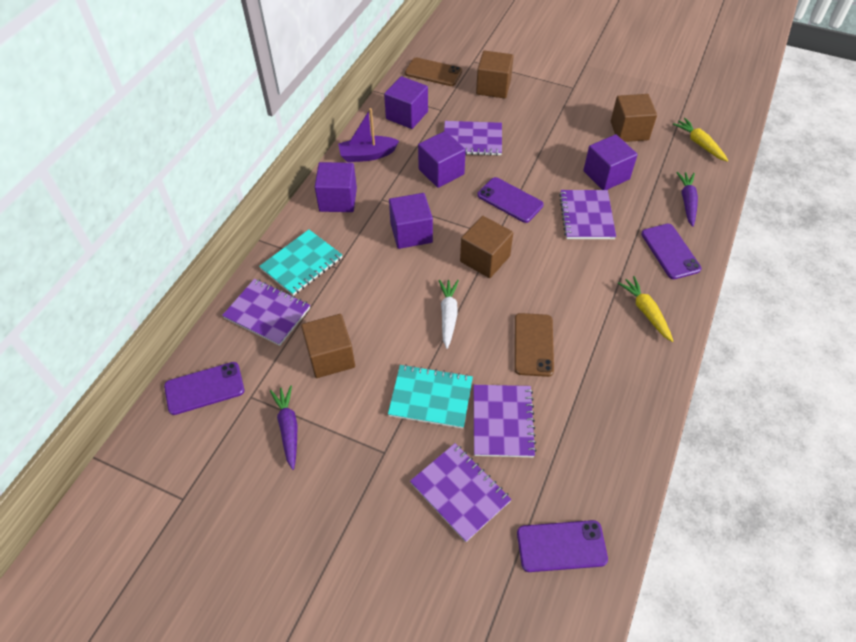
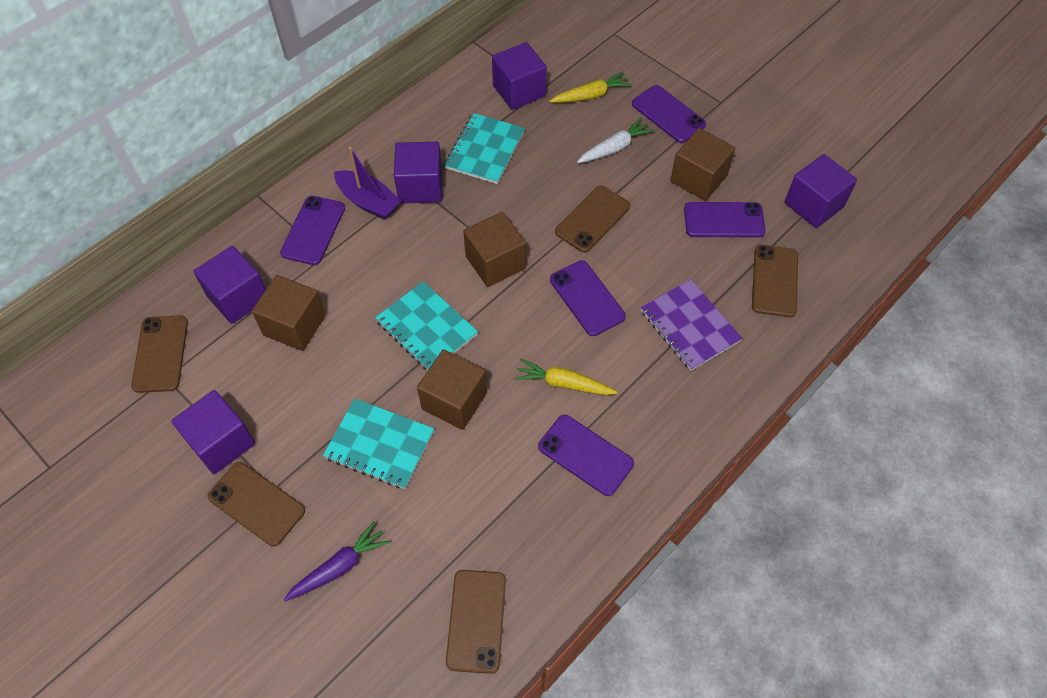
brown phone: 2 -> 5
purple carrot: 2 -> 1
purple notebook: 5 -> 1
purple phone: 4 -> 5
turquoise notebook: 2 -> 3

